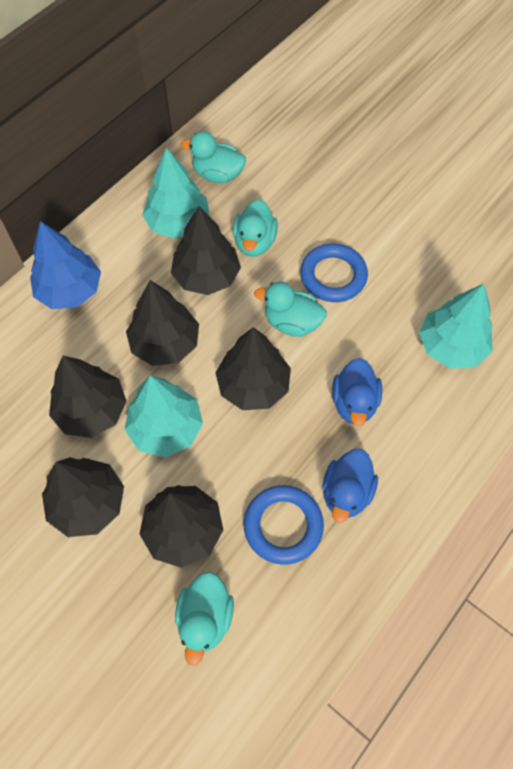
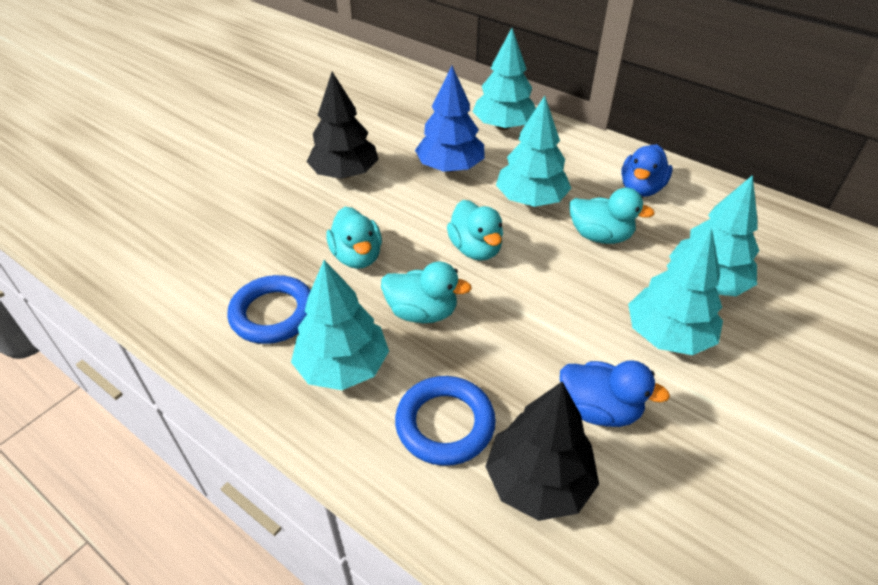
black tree: 6 -> 2
turquoise tree: 3 -> 5

